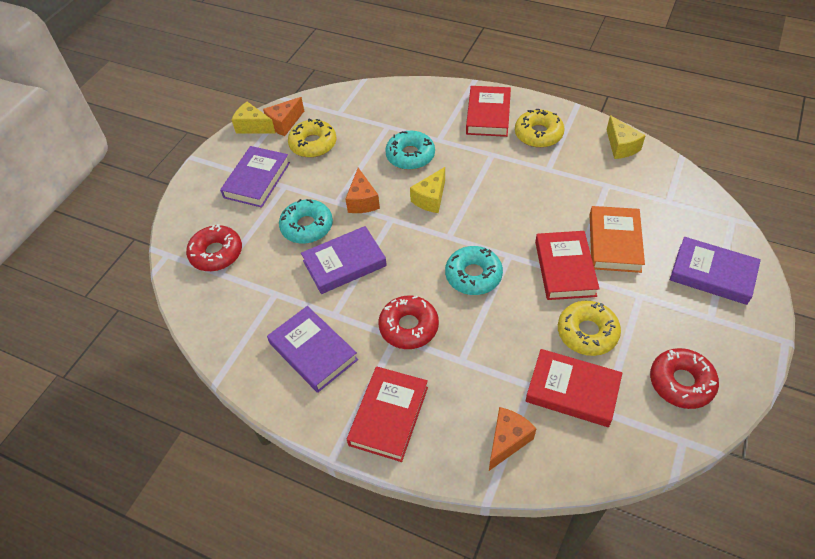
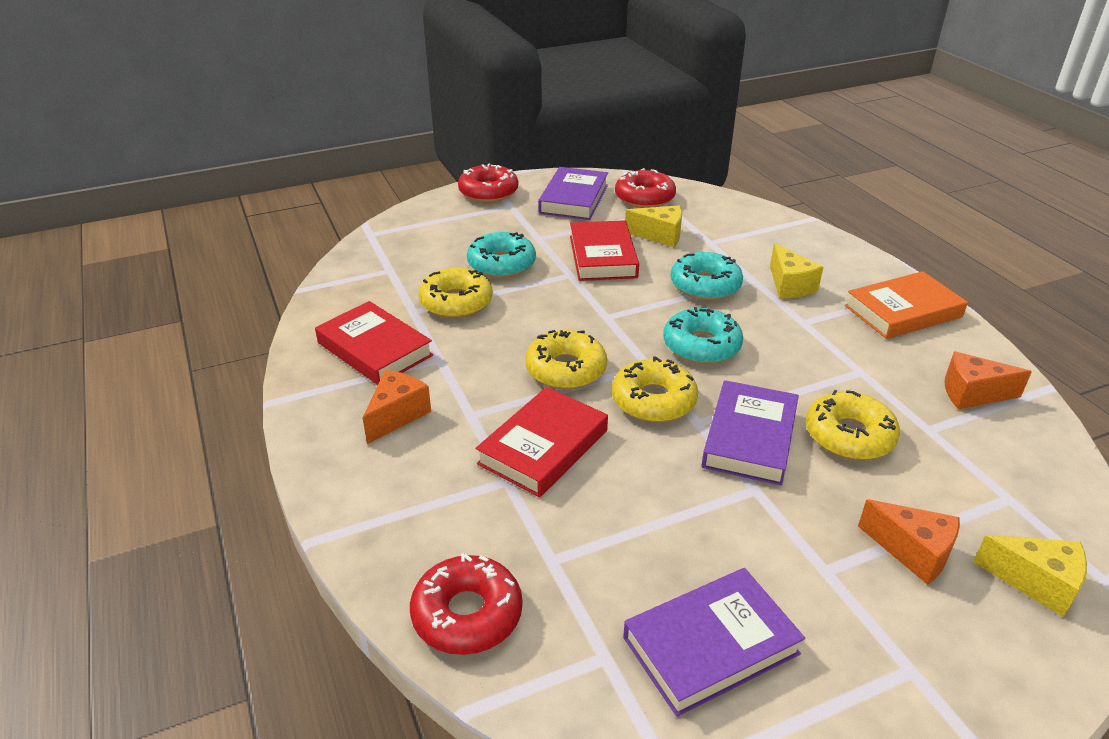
purple book: 4 -> 3
red book: 4 -> 3
yellow donut: 3 -> 4

